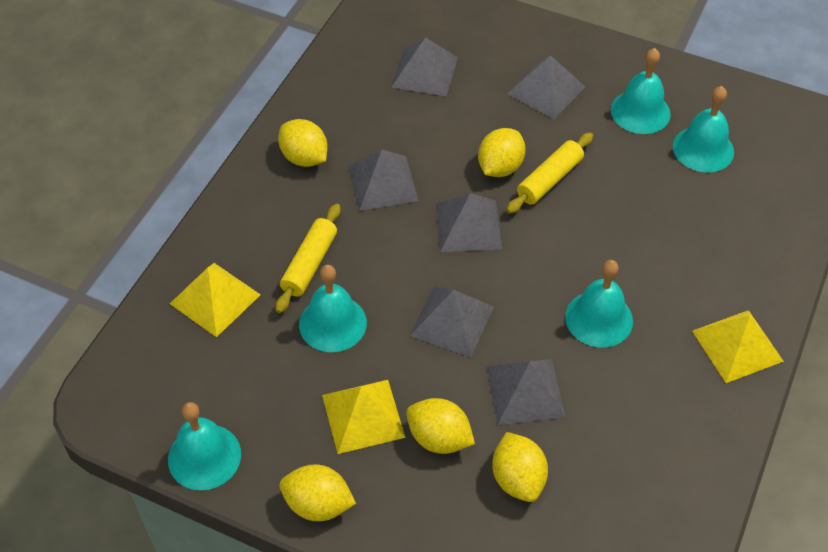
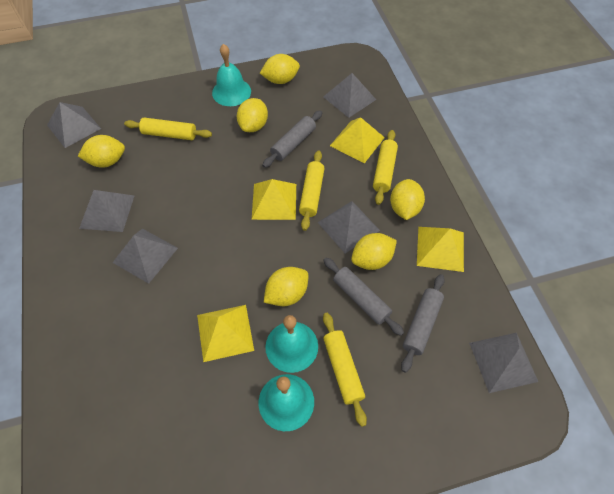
grey rolling pin: 0 -> 3
turquoise bell: 5 -> 3
yellow lemon: 5 -> 6
yellow pyramid: 3 -> 4
yellow rolling pin: 2 -> 4

